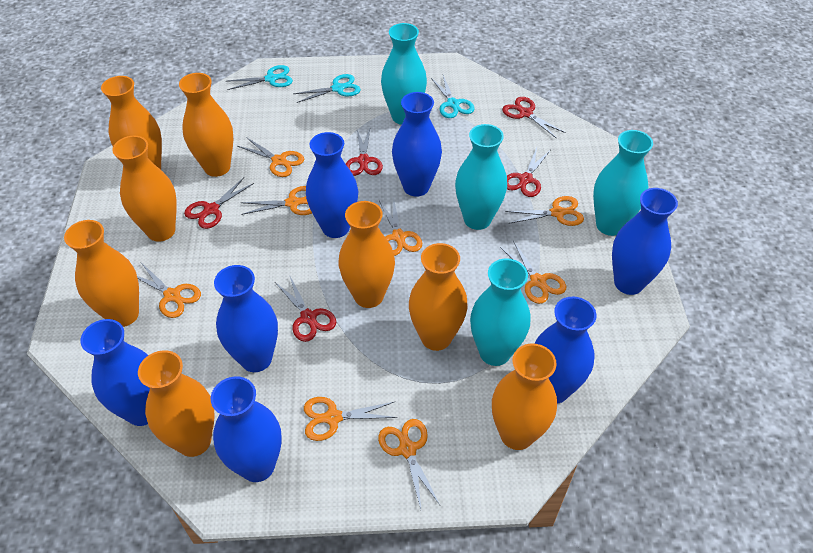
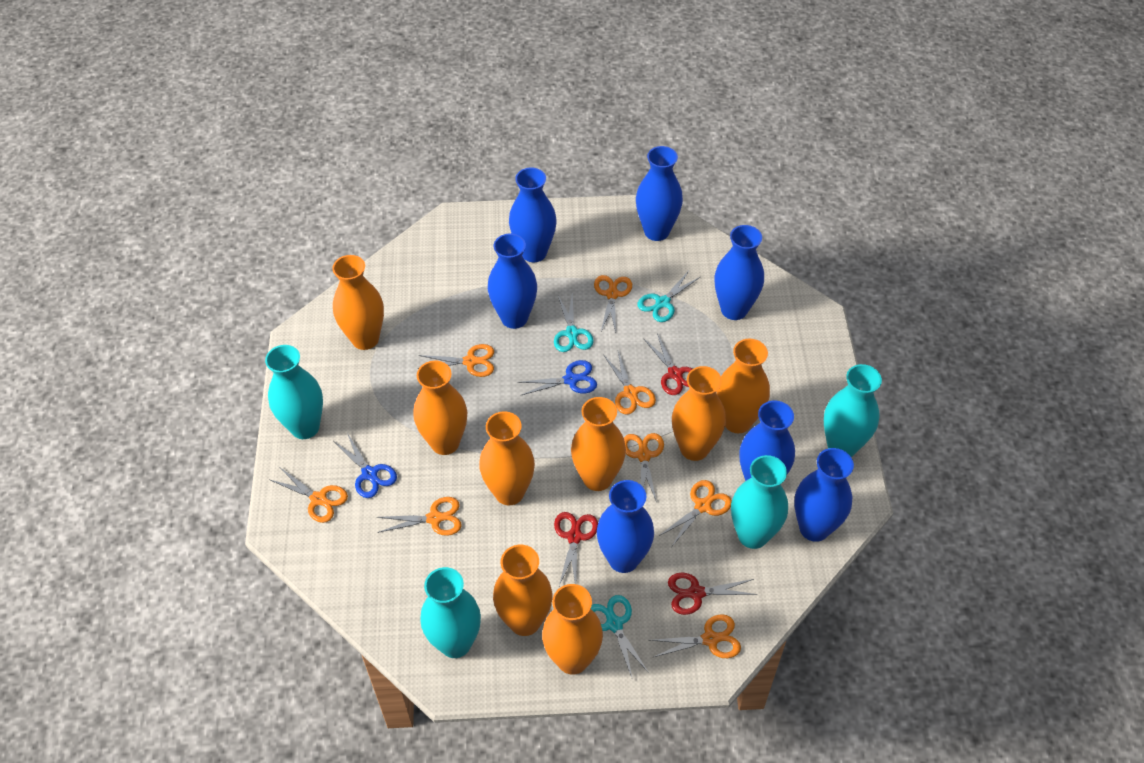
blue scissors: 0 -> 2
red scissors: 5 -> 3

